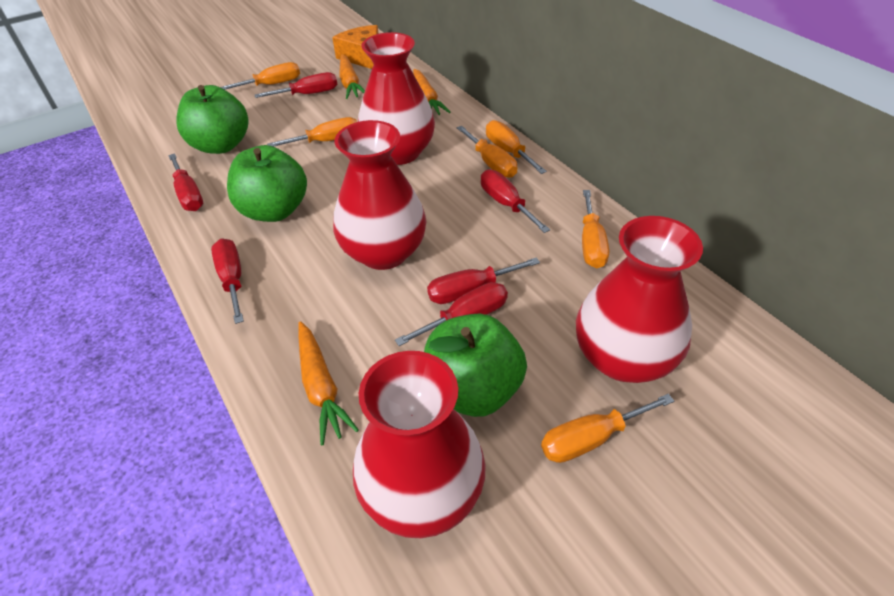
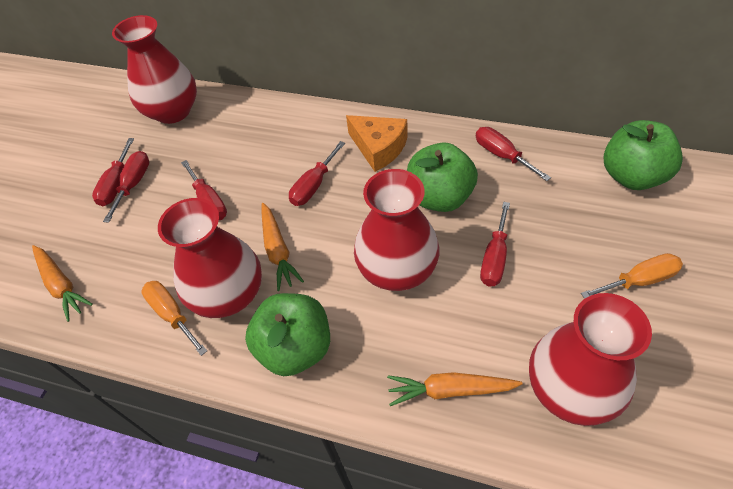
orange screwdriver: 6 -> 2

